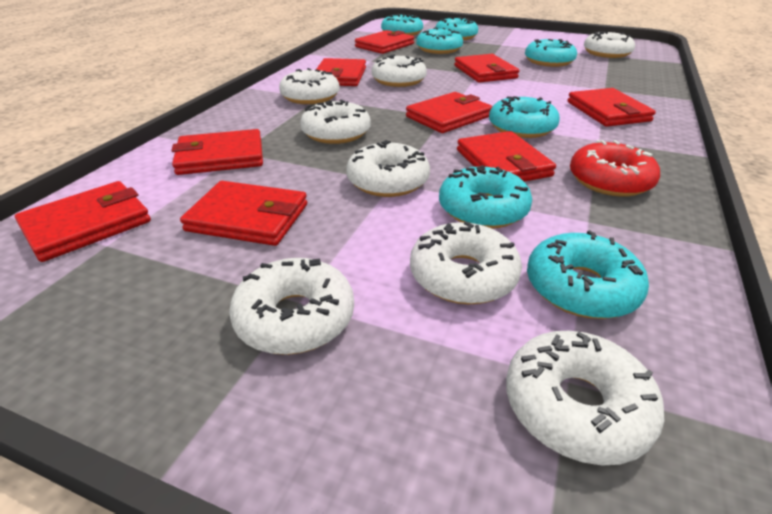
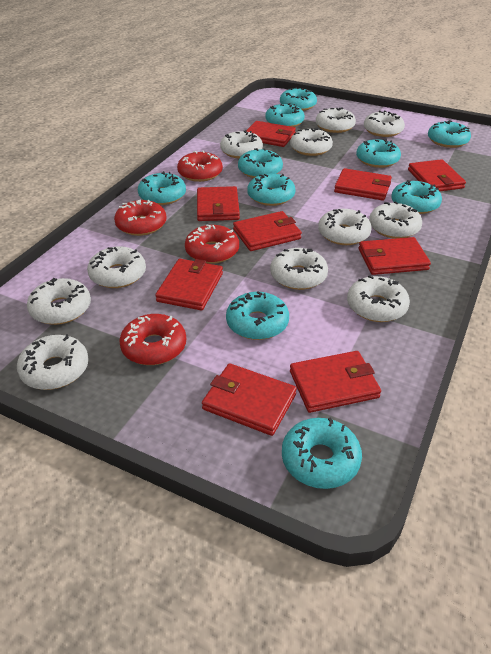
red donut: 1 -> 4
turquoise donut: 7 -> 10
white donut: 8 -> 11

